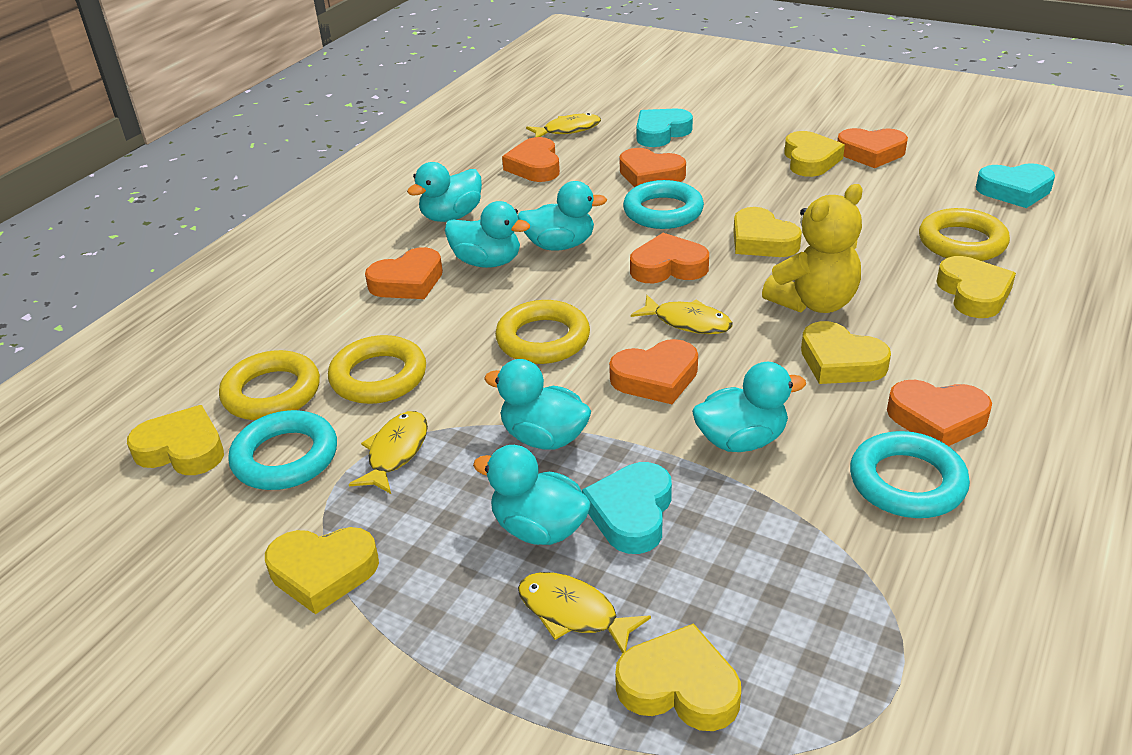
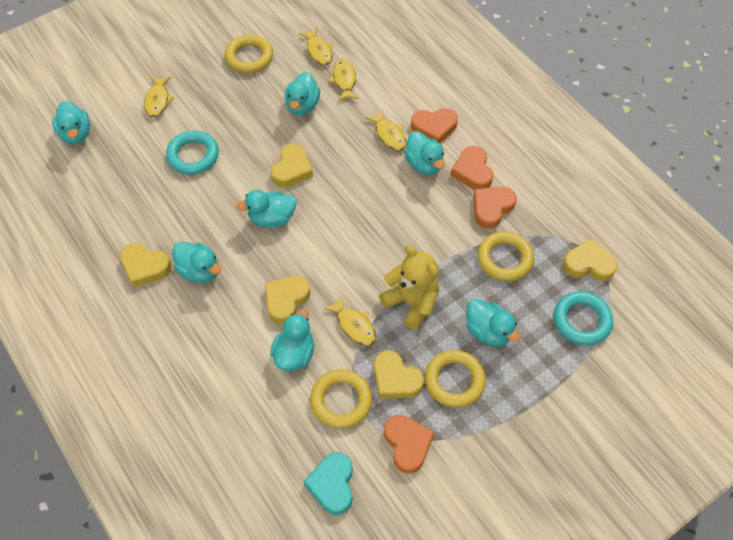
orange heart: 7 -> 4
turquoise duck: 6 -> 7
turquoise heart: 3 -> 1
turquoise ring: 3 -> 2
yellow fish: 4 -> 5
yellow heart: 7 -> 5

